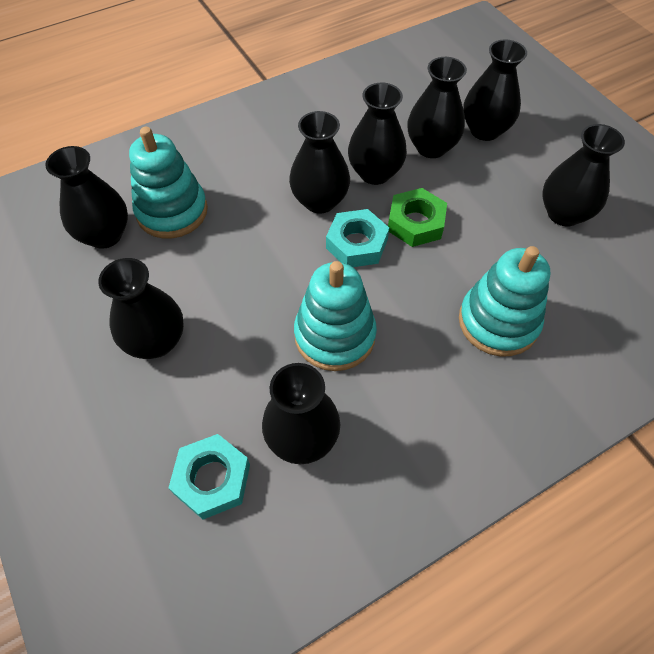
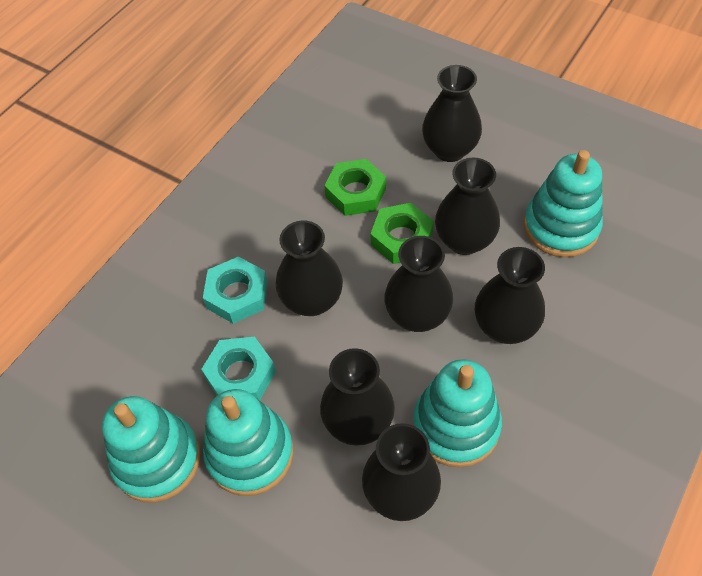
black vase: 8 -> 7
green nut: 1 -> 2
turquoise stacking toy: 3 -> 4

